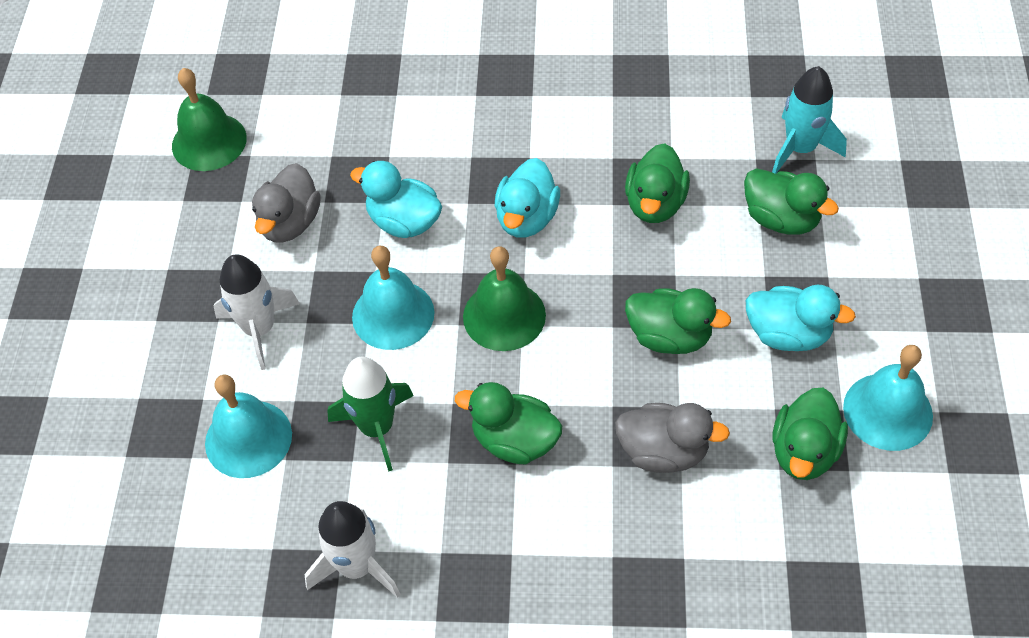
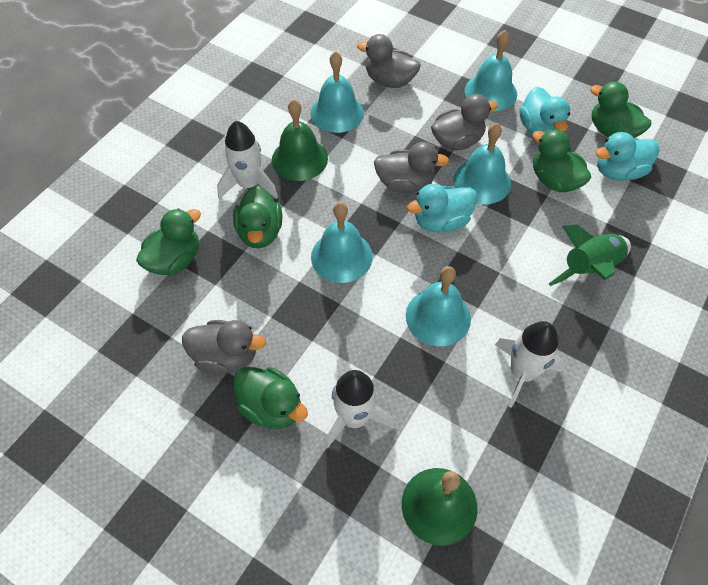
grey duck: 2 -> 4
turquoise bell: 3 -> 5
turquoise rocket: 1 -> 0
white rocket: 2 -> 3

